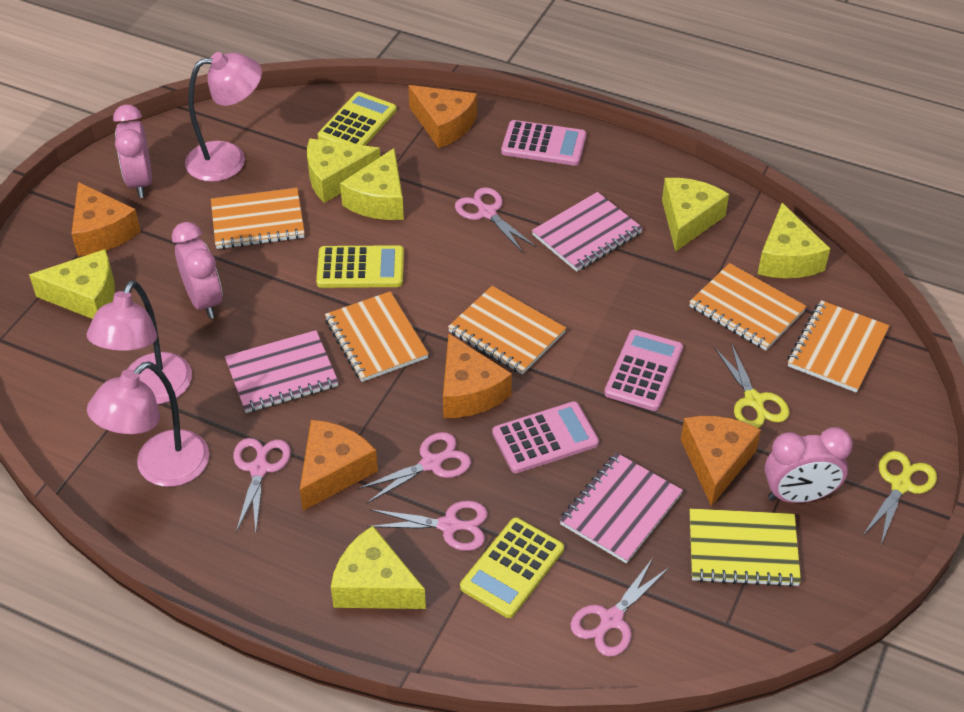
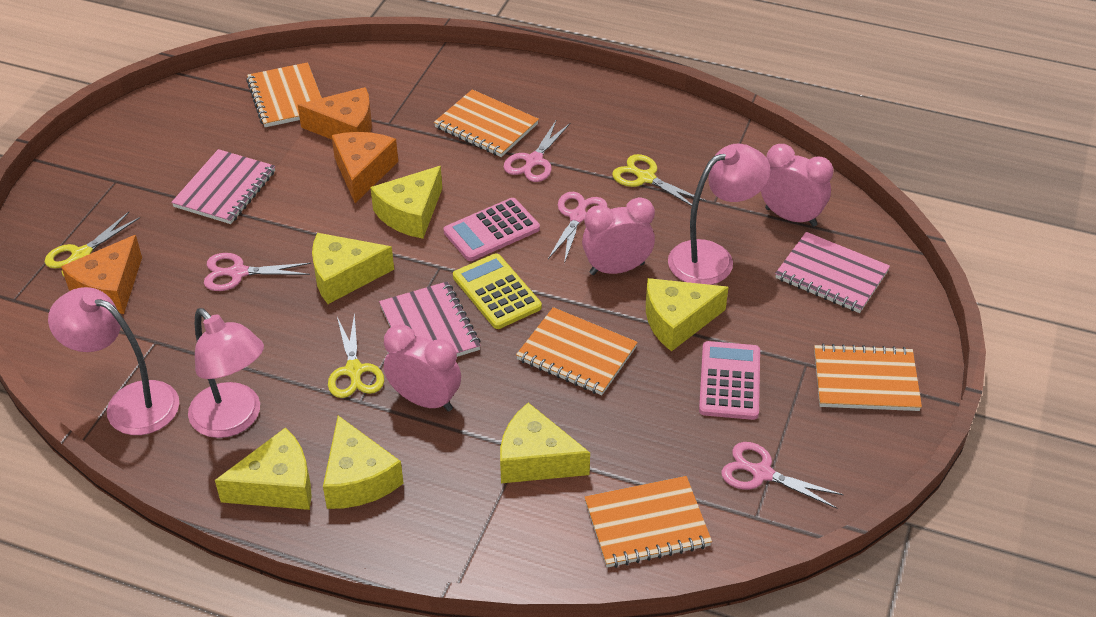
orange cheese: 5 -> 3
pink calculator: 3 -> 2
pink scissors: 5 -> 4
yellow calculator: 3 -> 1
yellow notebook: 1 -> 0
yellow scissors: 2 -> 3

